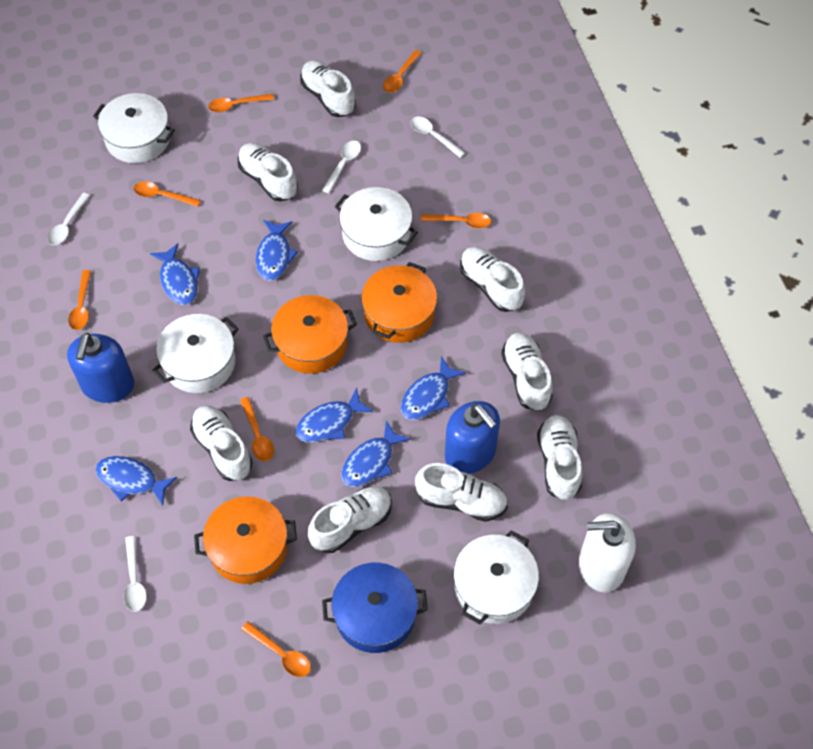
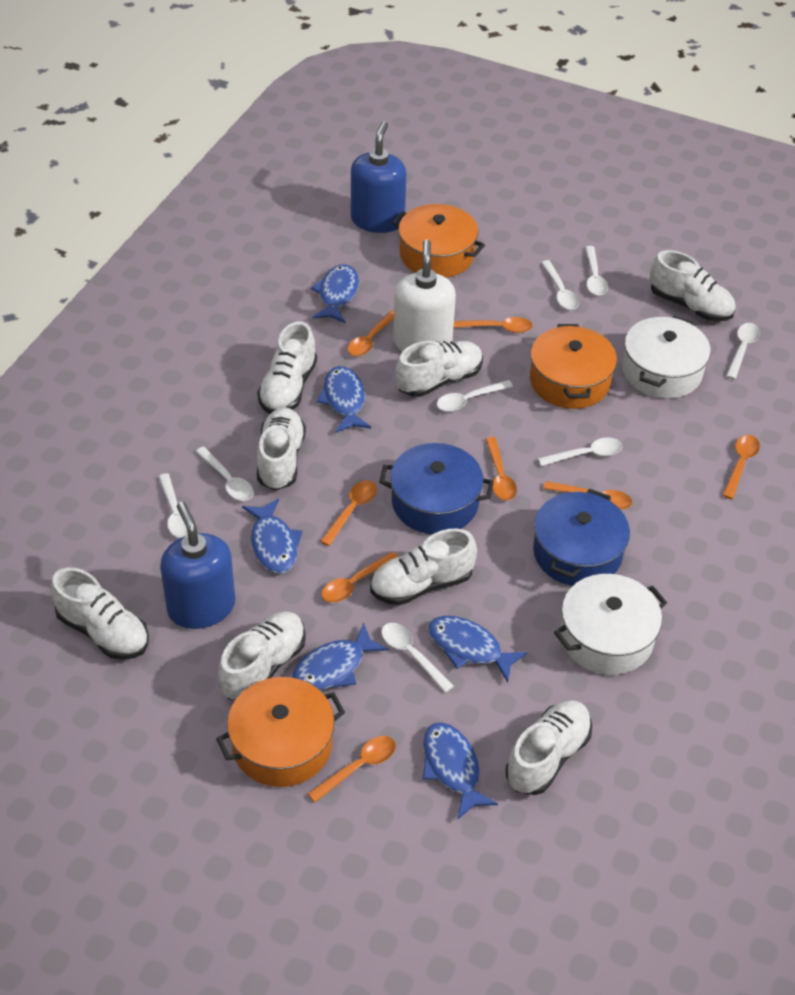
blue pot: 1 -> 2
orange spoon: 7 -> 8
white pot: 4 -> 2
white spoon: 4 -> 8

